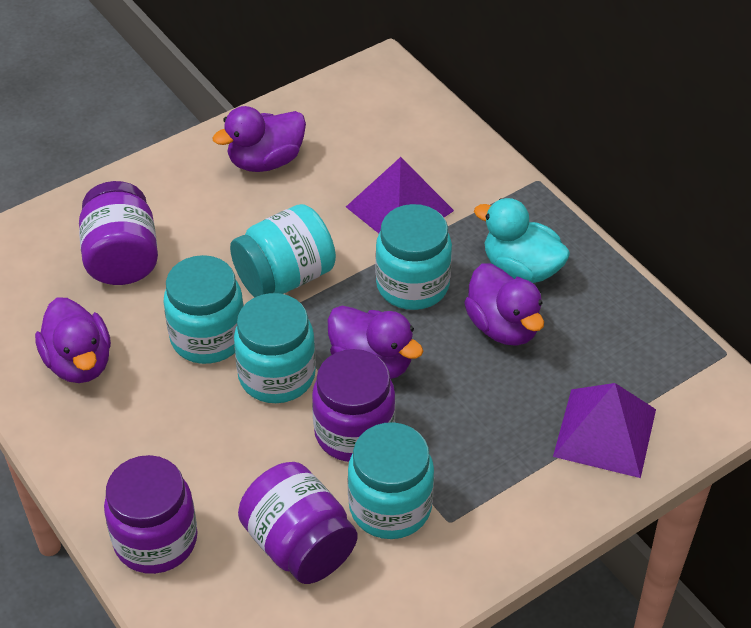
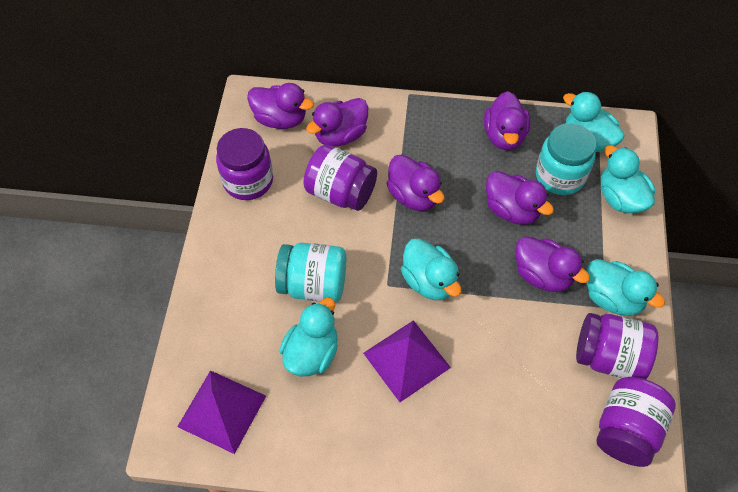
purple duck: 4 -> 6
turquoise duck: 1 -> 5
turquoise jar: 5 -> 2

